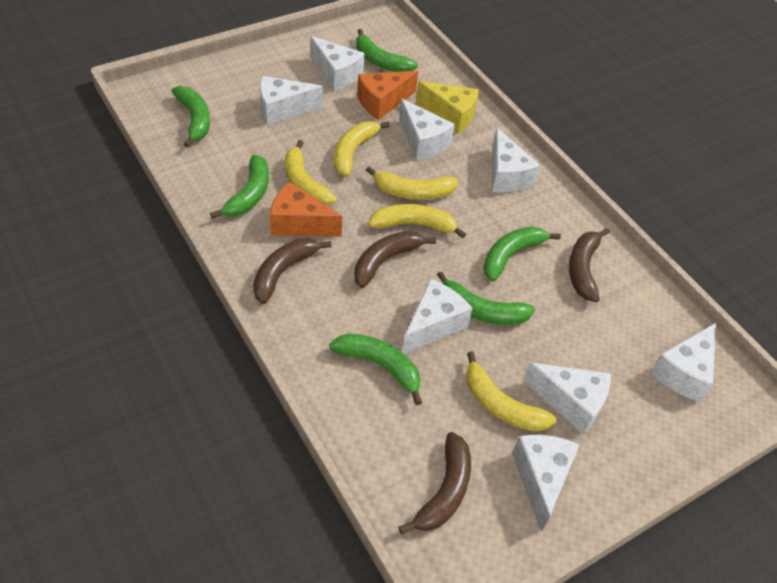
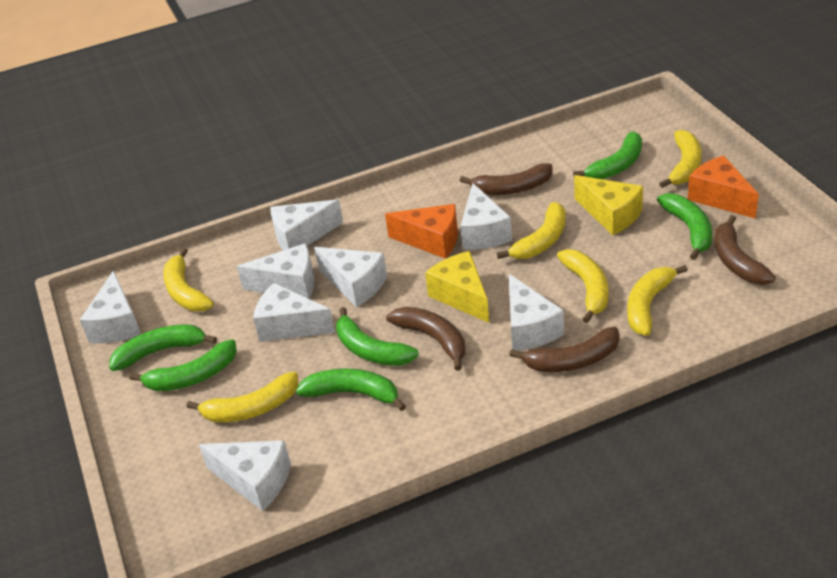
yellow banana: 5 -> 6
yellow cheese: 1 -> 2

